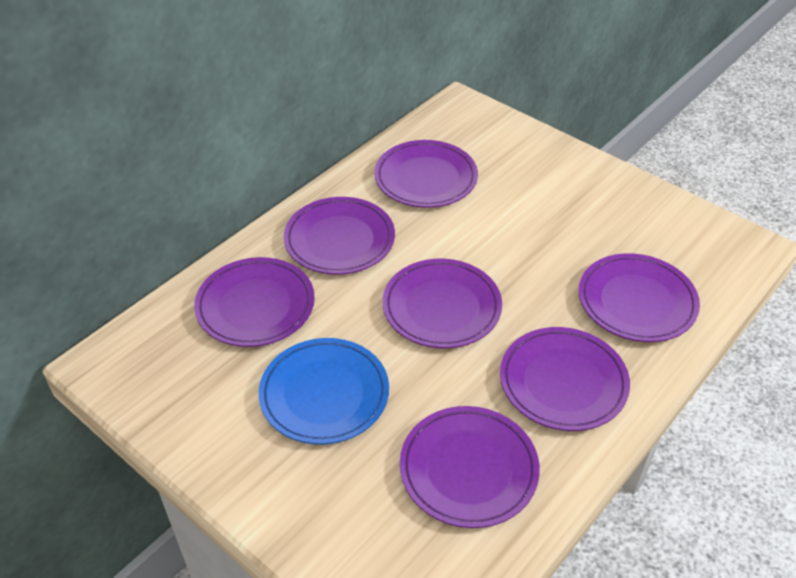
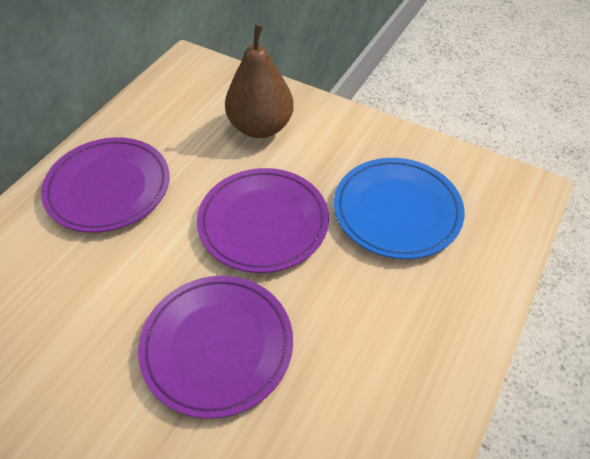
brown pear: 0 -> 1
purple plate: 7 -> 3

